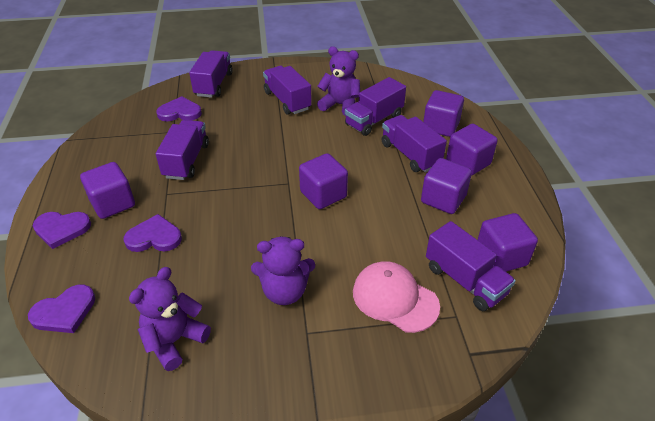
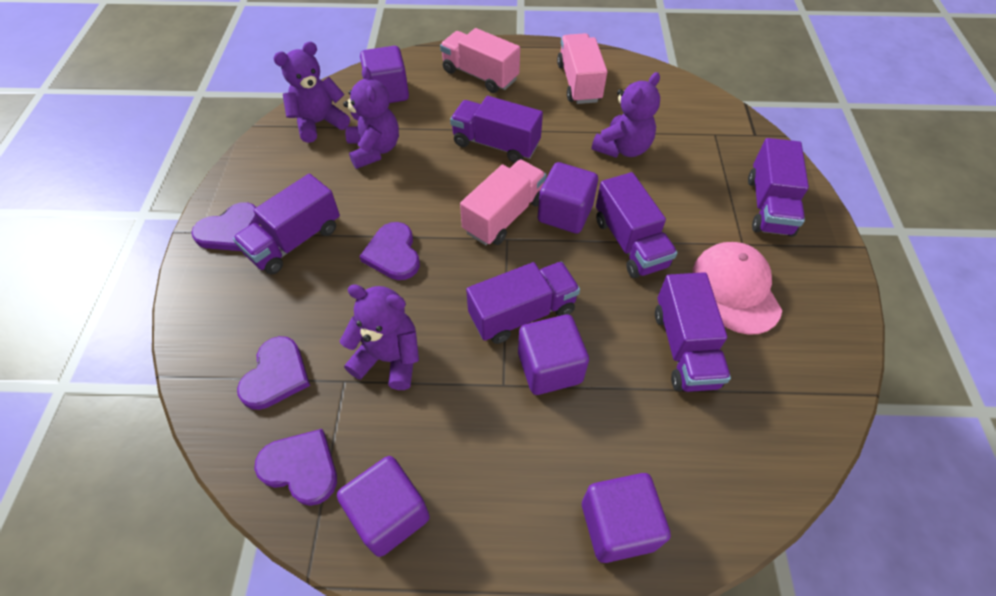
pink truck: 0 -> 3
purple cube: 6 -> 5
purple teddy bear: 3 -> 4

